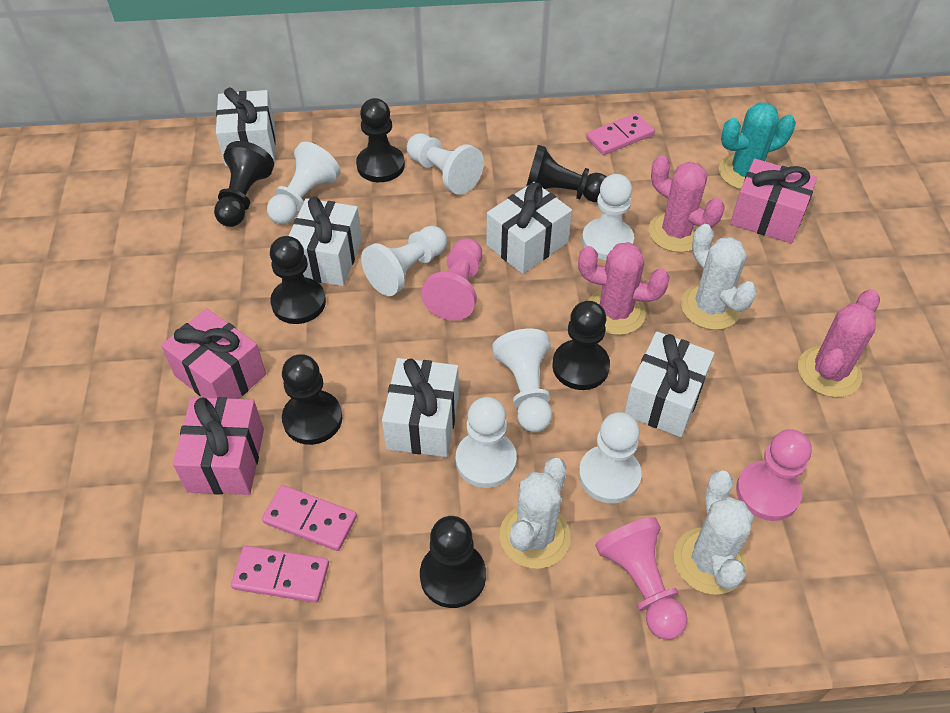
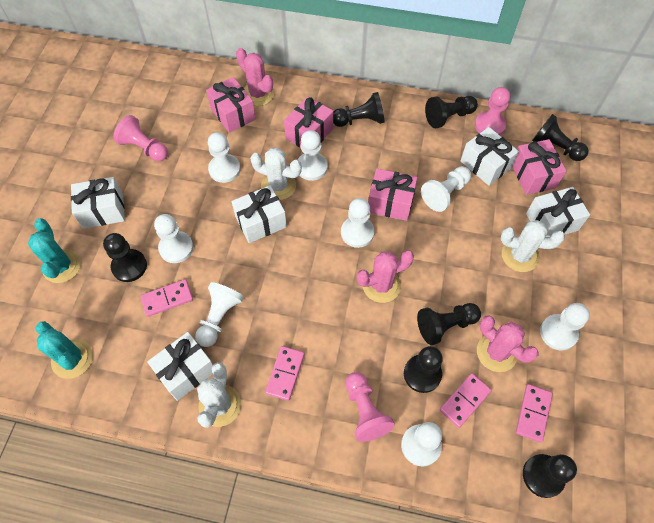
pink domino: 3 -> 4
pink gift: 3 -> 4
turquoise cactus: 1 -> 2
white pawn: 7 -> 8

